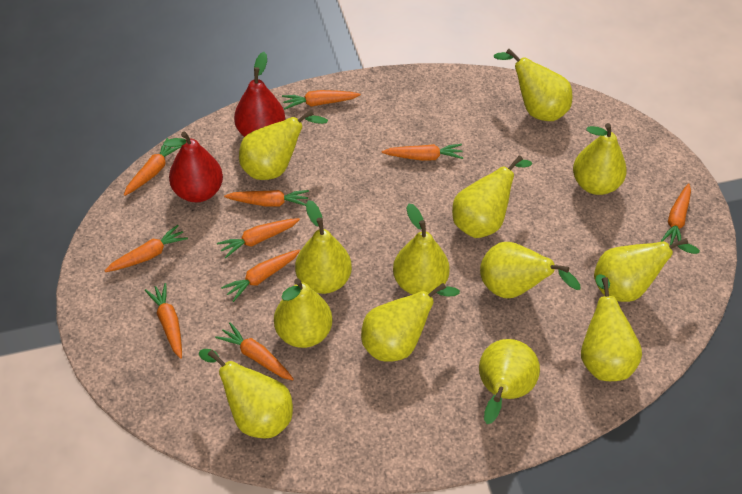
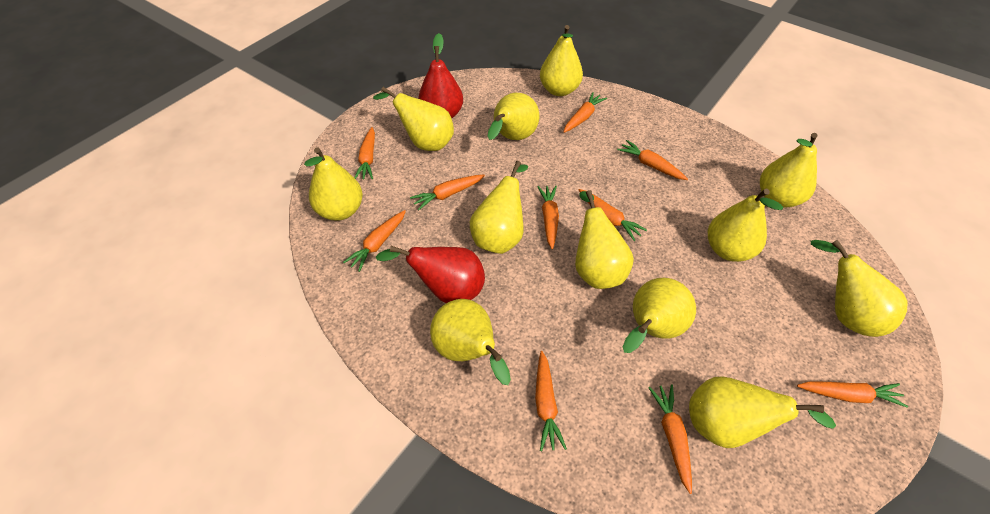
yellow pear: 13 -> 12

